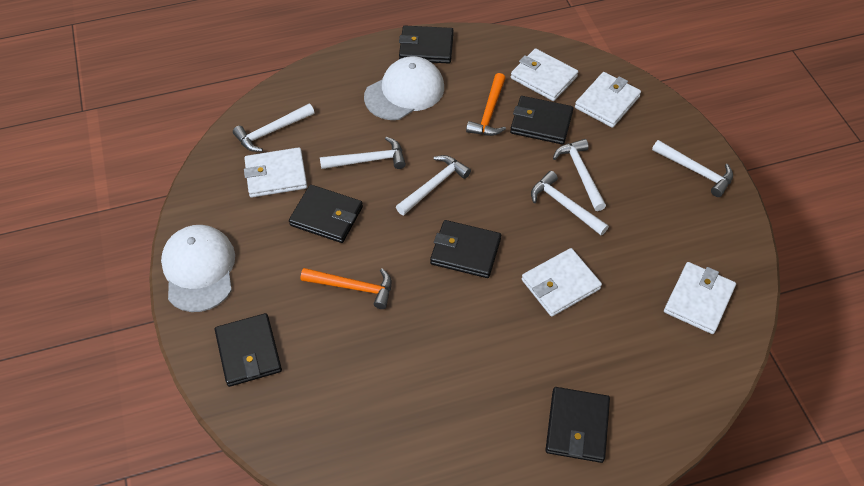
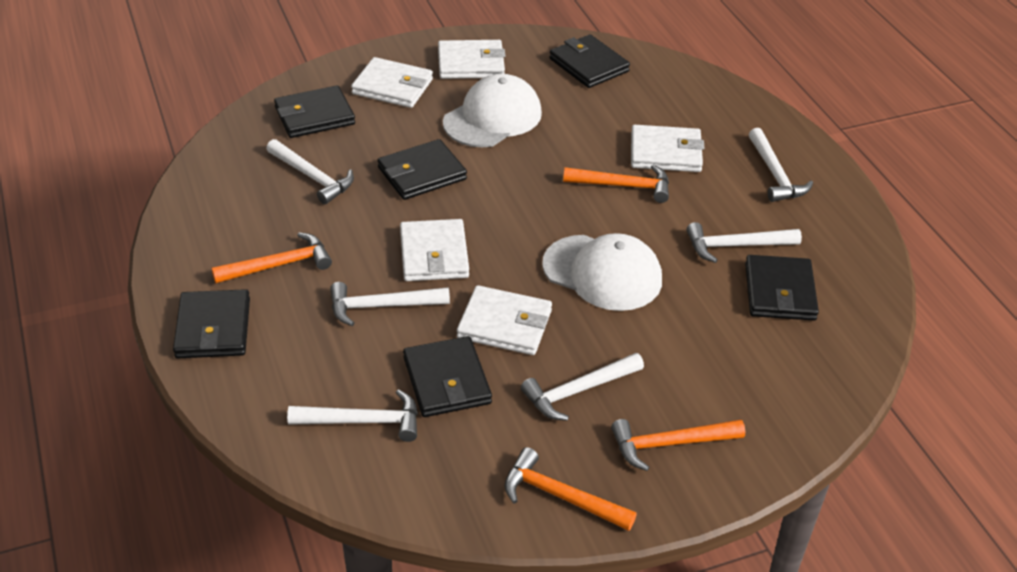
orange hammer: 2 -> 4

